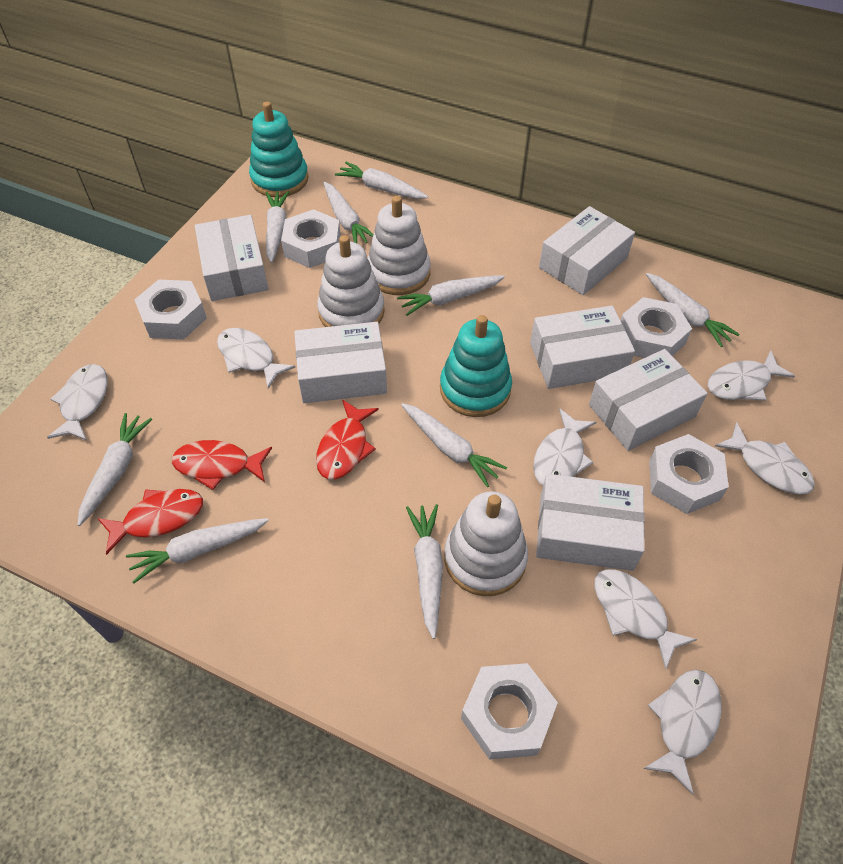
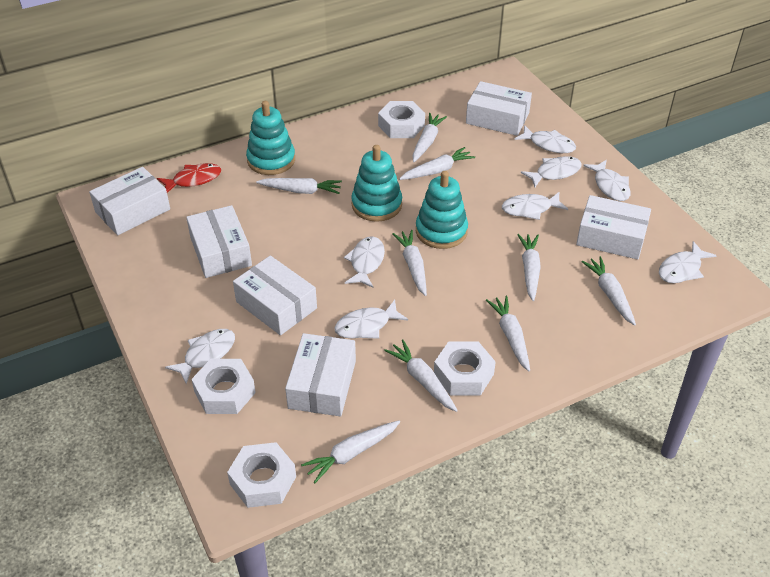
red fish: 3 -> 1
turquoise stacking toy: 2 -> 3
white fish: 7 -> 8
white nut: 5 -> 4
white stacking toy: 3 -> 0

